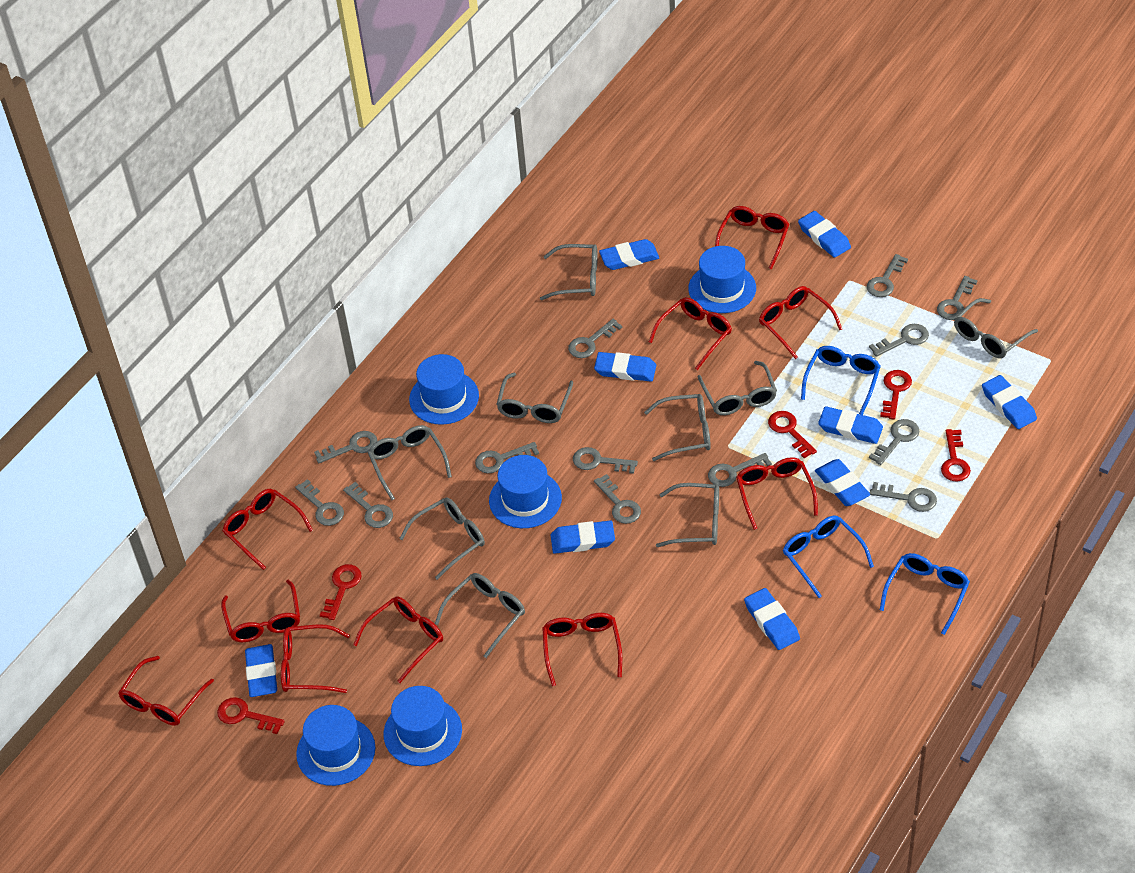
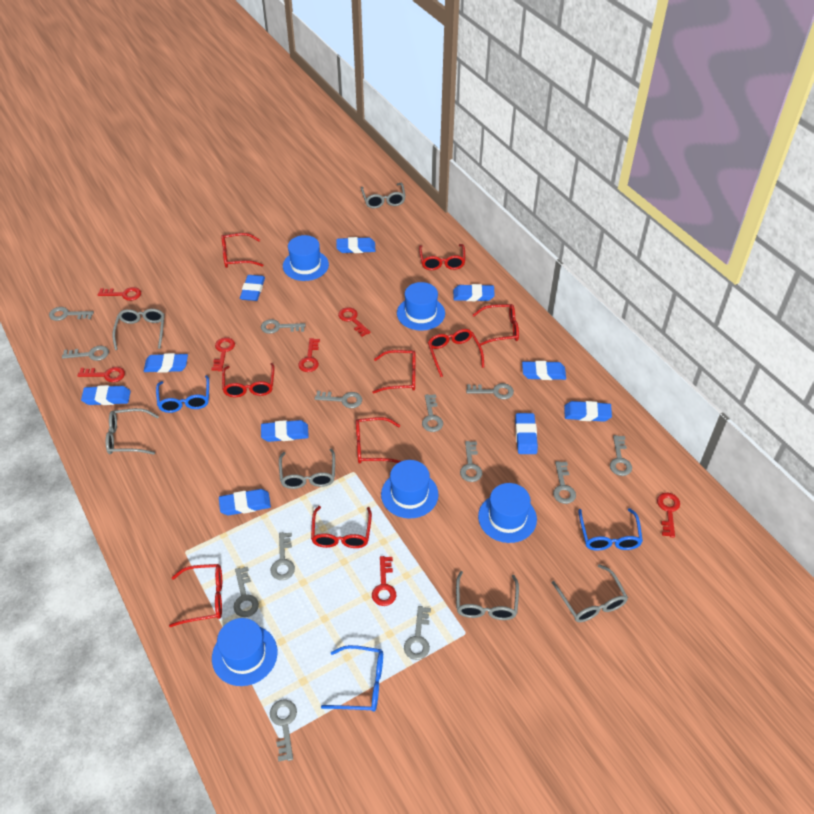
blue eraser: 9 -> 10
grey glasses: 9 -> 6
red glasses: 10 -> 9
red key: 5 -> 7

